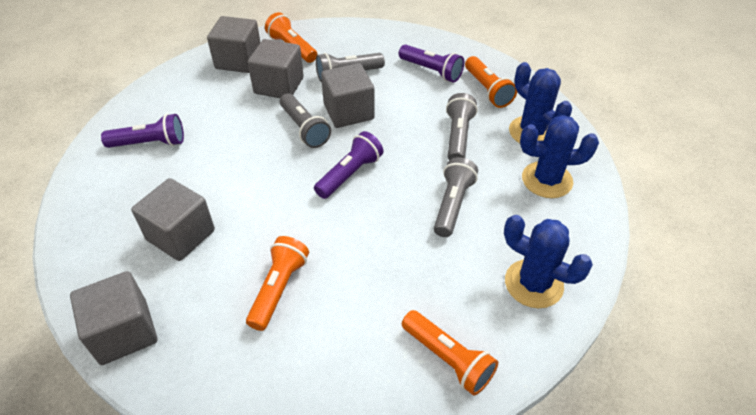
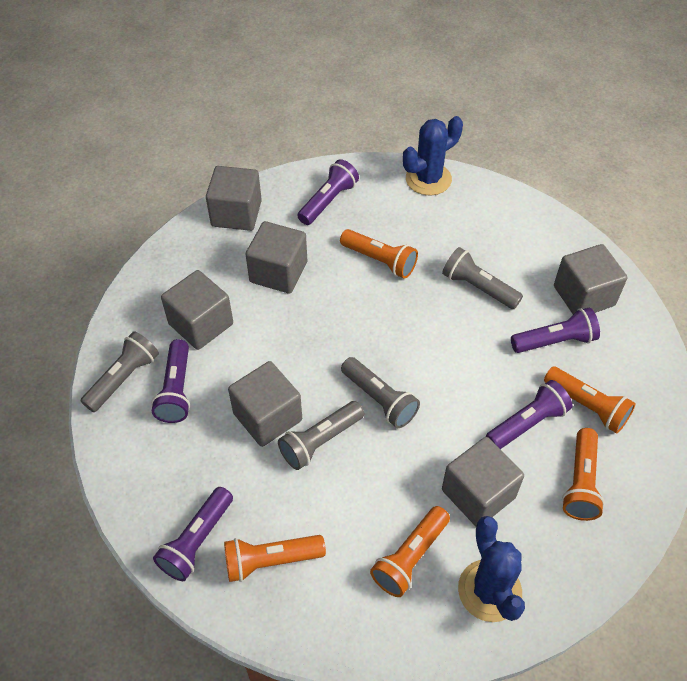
blue cactus: 3 -> 2
grey cube: 5 -> 6
orange flashlight: 4 -> 5
purple flashlight: 3 -> 5

